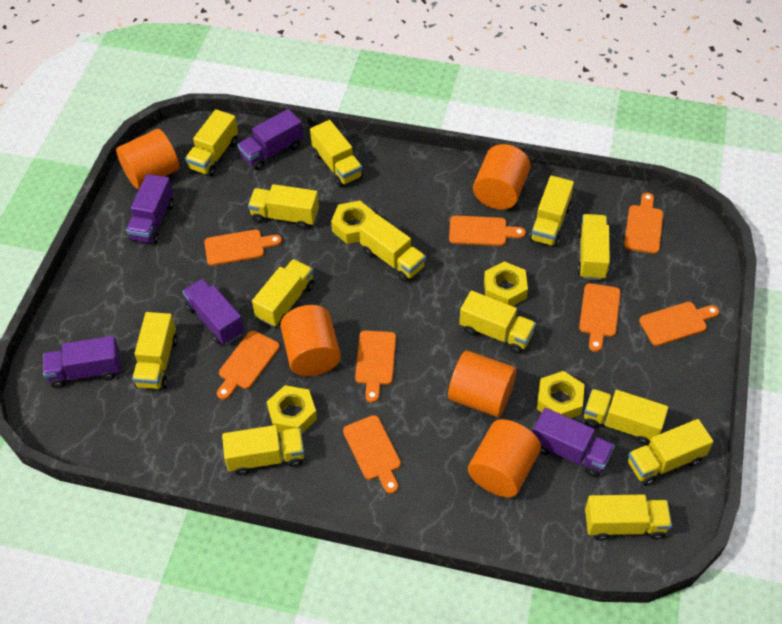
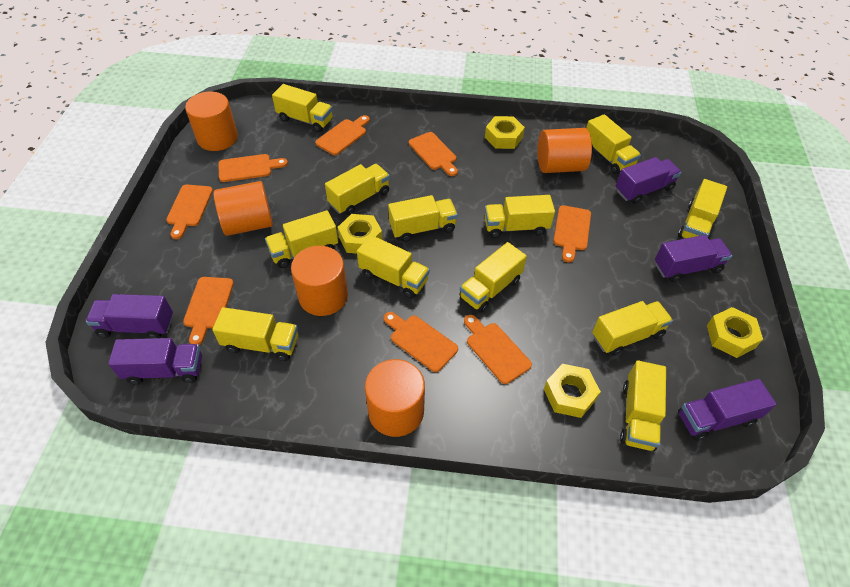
yellow truck: 13 -> 12

